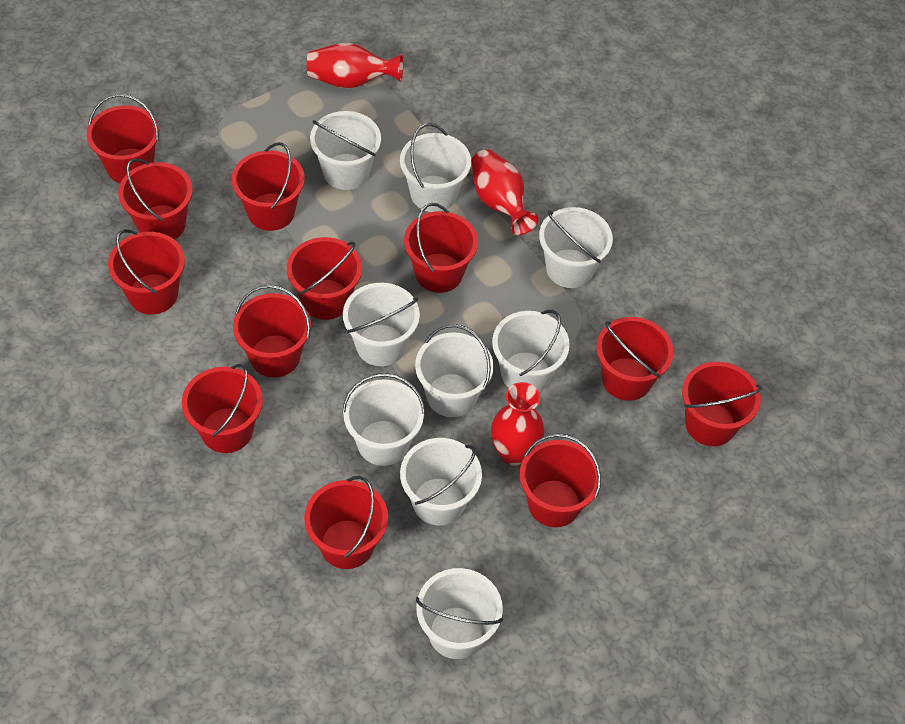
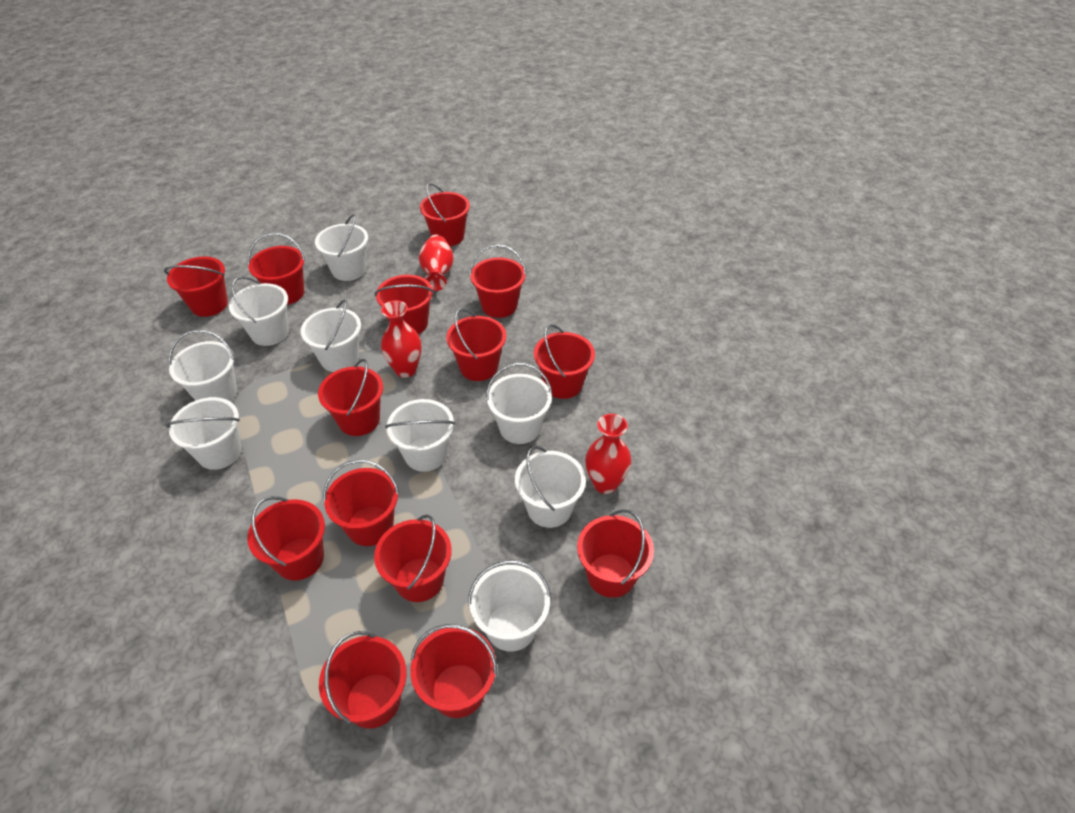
red bucket: 12 -> 14

